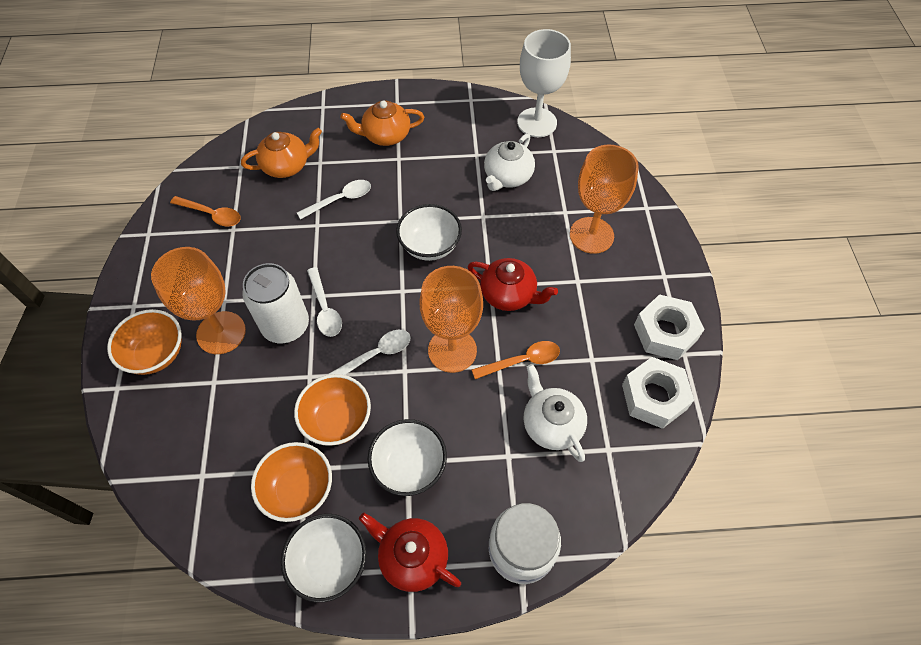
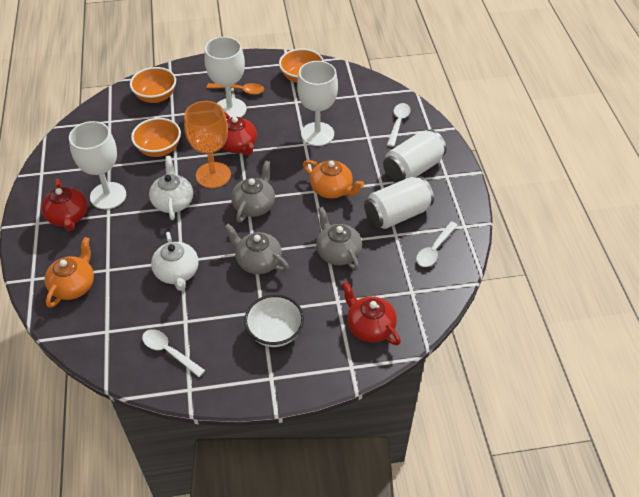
grey teapot: 0 -> 3
orange goblet: 3 -> 1
orange spoon: 2 -> 1
red teapot: 2 -> 3
white bowl: 3 -> 1
white can: 1 -> 2
white goblet: 1 -> 3
white jar: 1 -> 0
white nut: 2 -> 0

